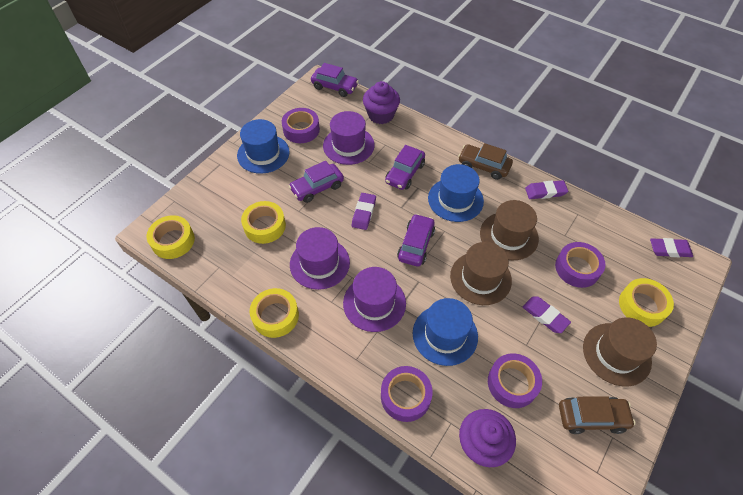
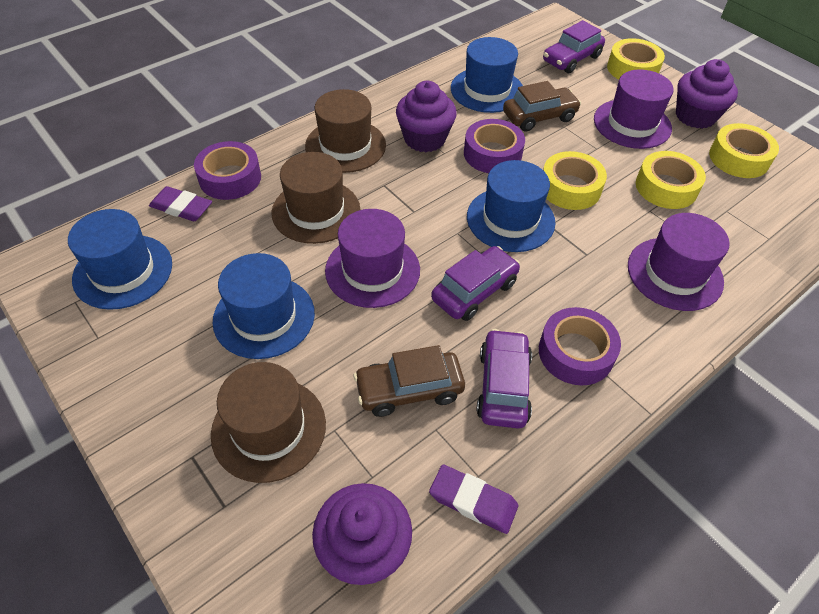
blue hat: 3 -> 4
purple car: 4 -> 3
purple cupcake: 2 -> 3
purple eraser: 4 -> 2
purple tape: 4 -> 3

